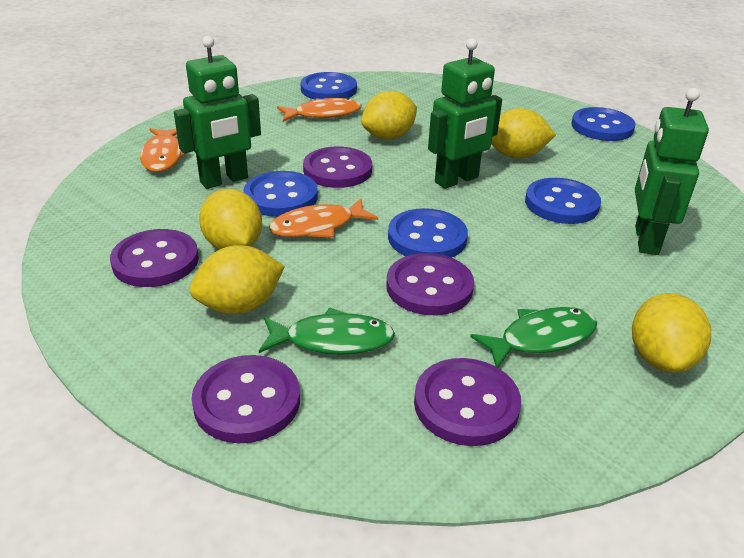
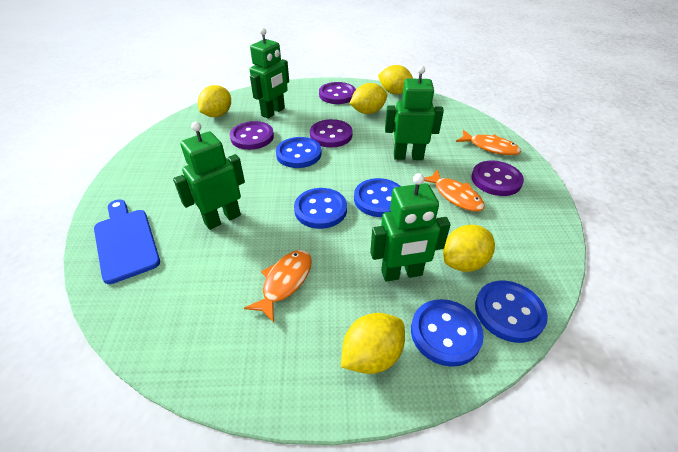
blue cutting board: 0 -> 1
green fish: 2 -> 0
green robot: 3 -> 4
purple button: 5 -> 4

